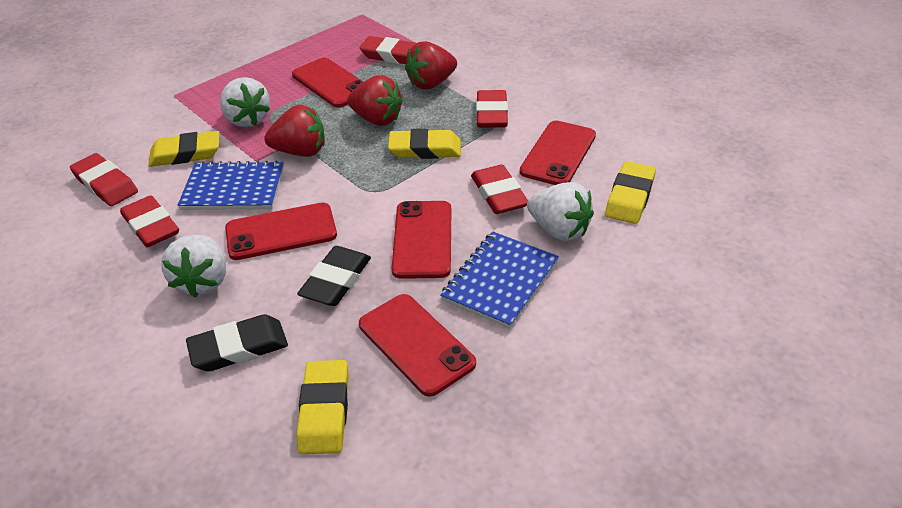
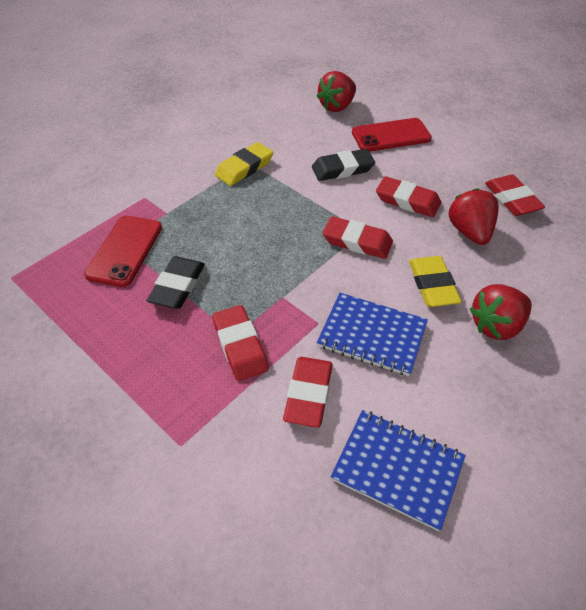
red phone: 5 -> 2
white strawberry: 3 -> 0
yellow eraser: 4 -> 2

